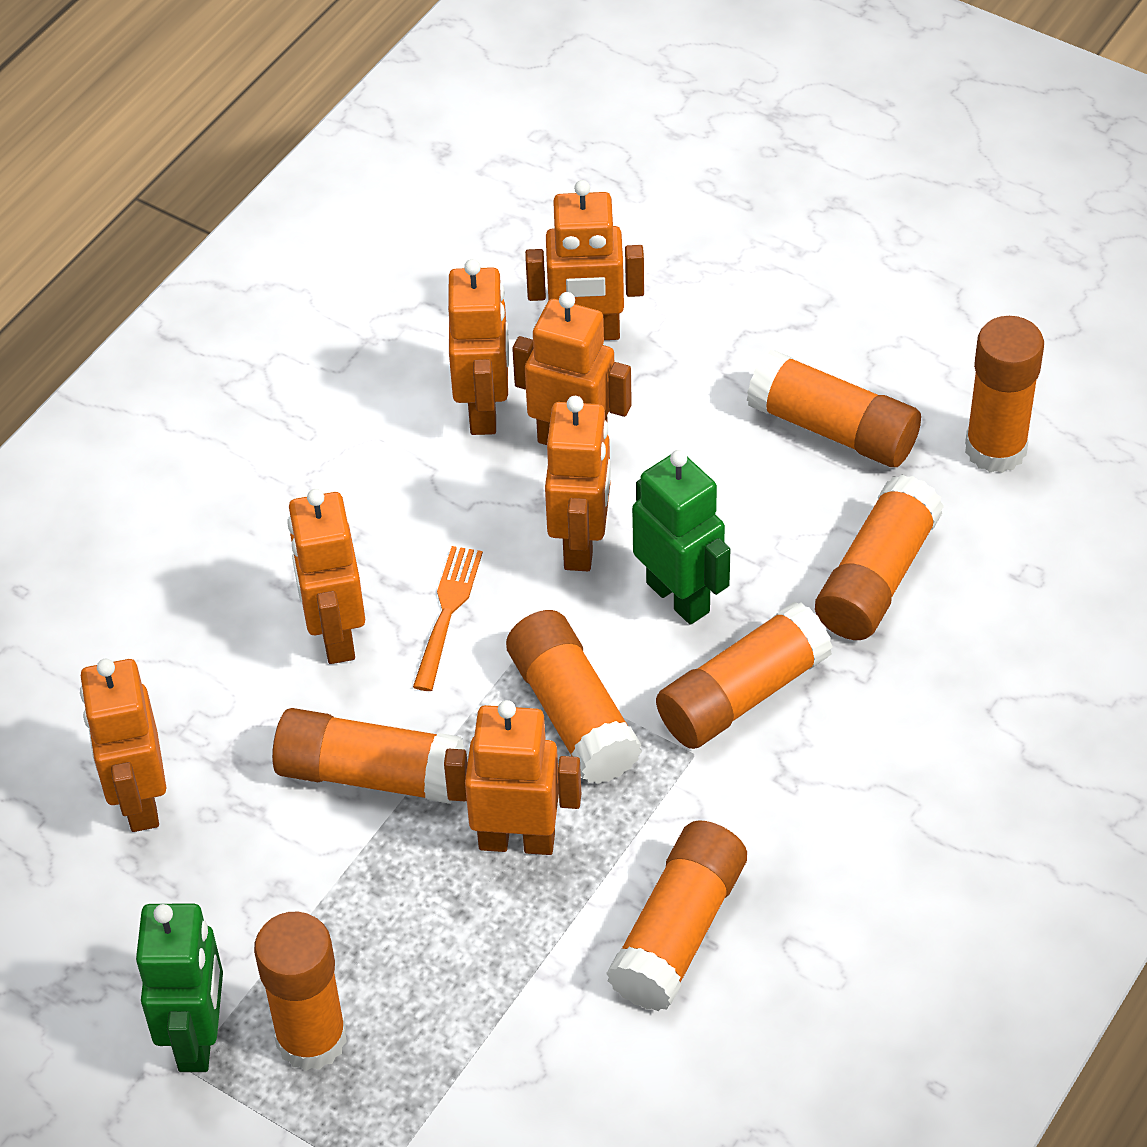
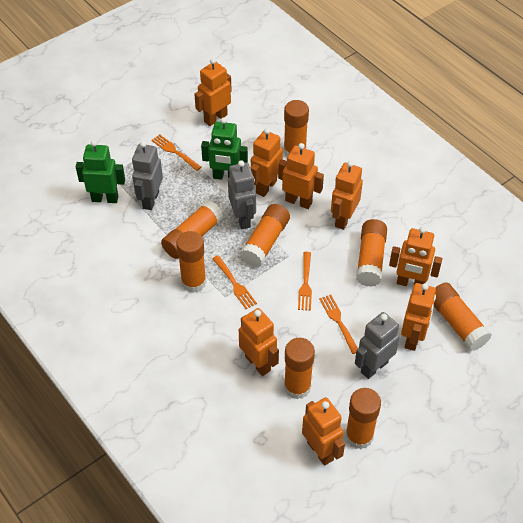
grey robot: 0 -> 3
orange fork: 1 -> 4
orange robot: 7 -> 8

